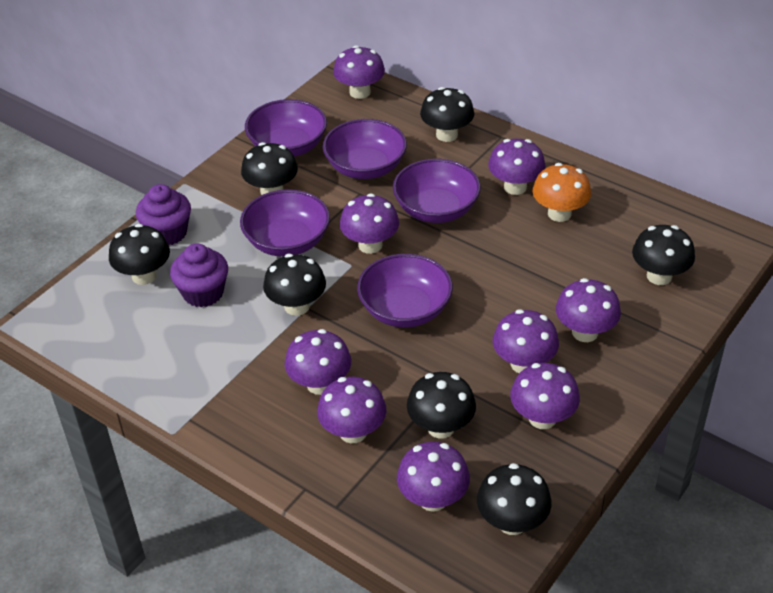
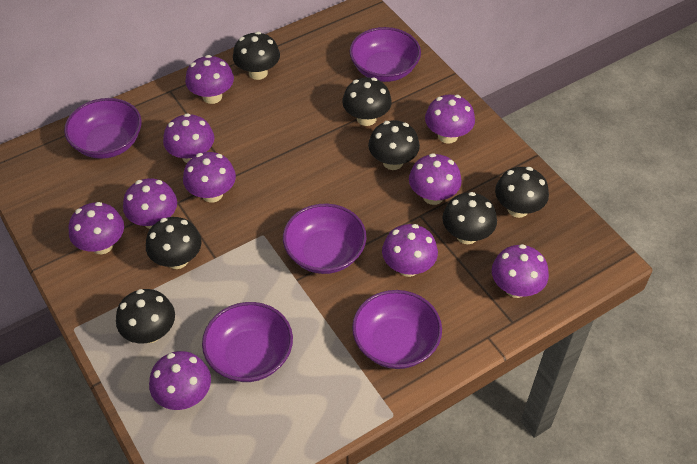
orange mushroom: 1 -> 0
purple cupcake: 2 -> 0
purple mushroom: 9 -> 10

